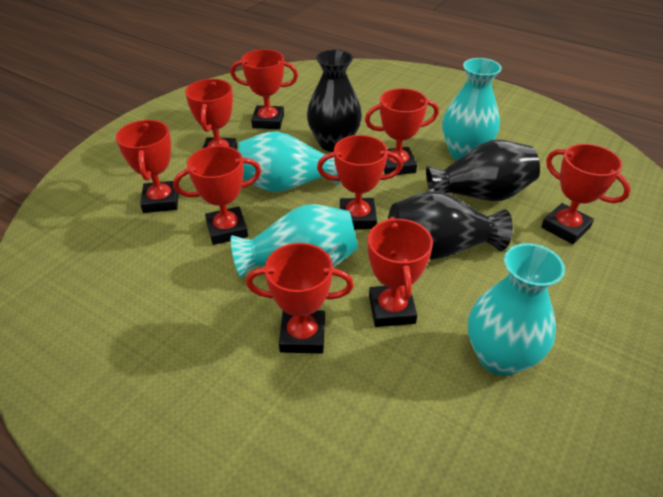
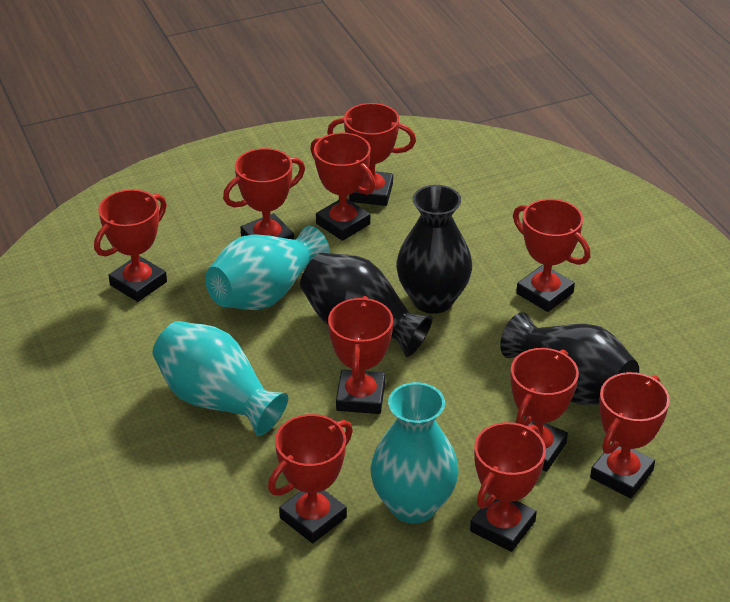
red trophy: 9 -> 10
turquoise vase: 4 -> 3

